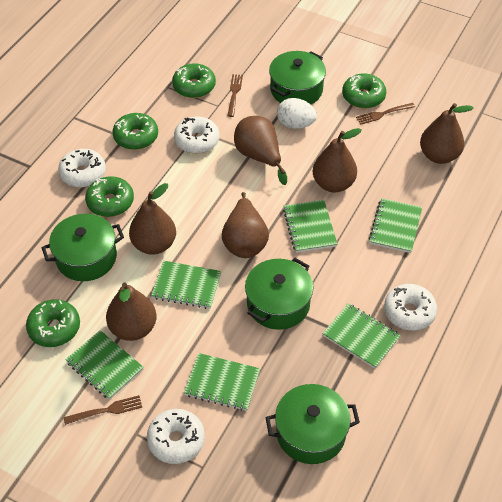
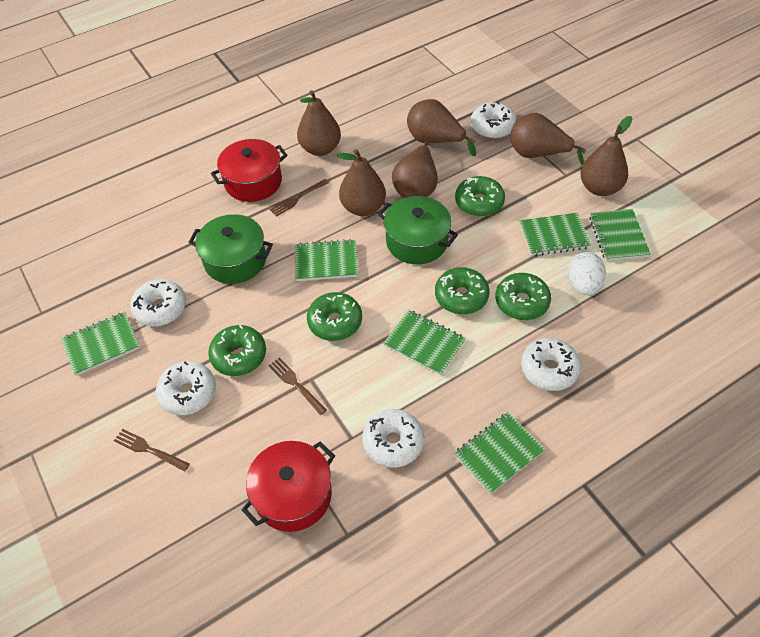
green pot: 4 -> 2
red pot: 0 -> 2
white donut: 4 -> 5

